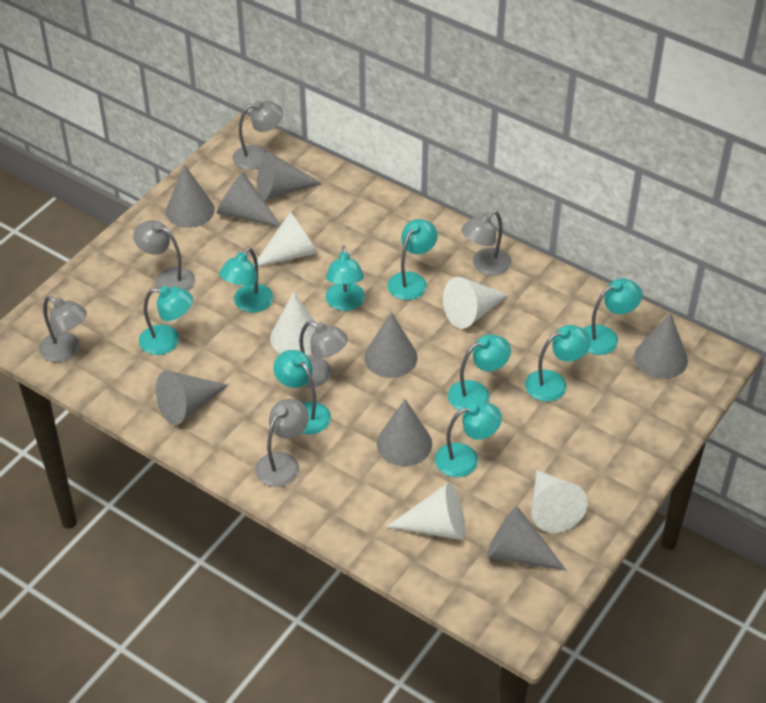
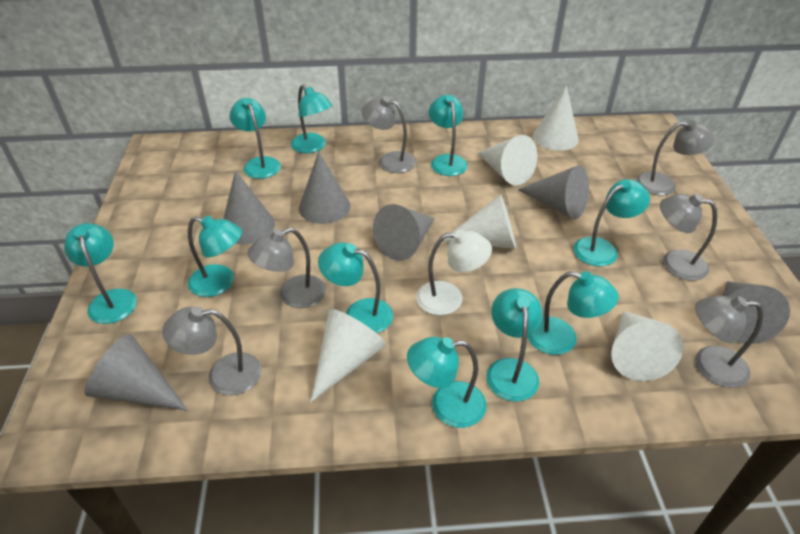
grey cone: 8 -> 6
turquoise lamp: 9 -> 10
white lamp: 0 -> 1

